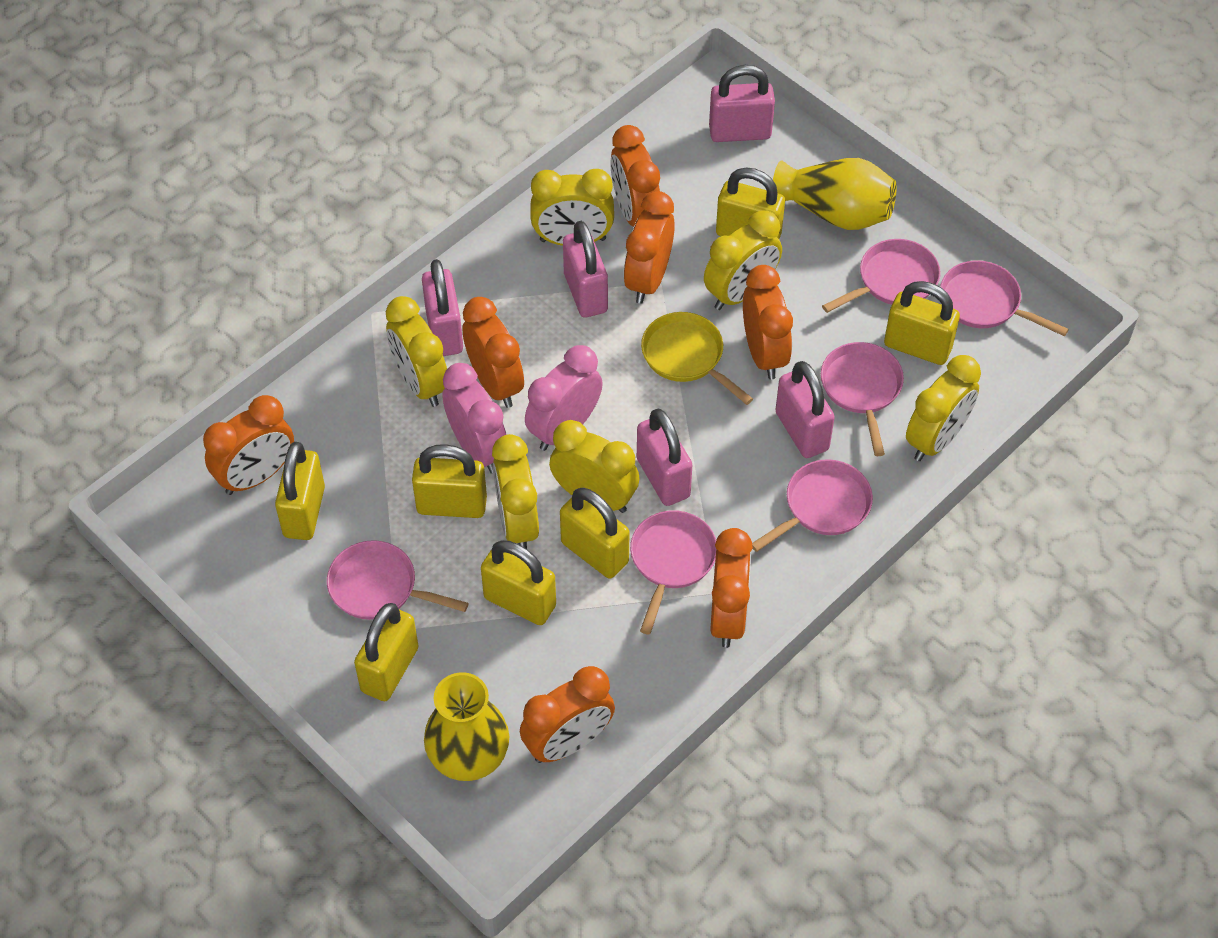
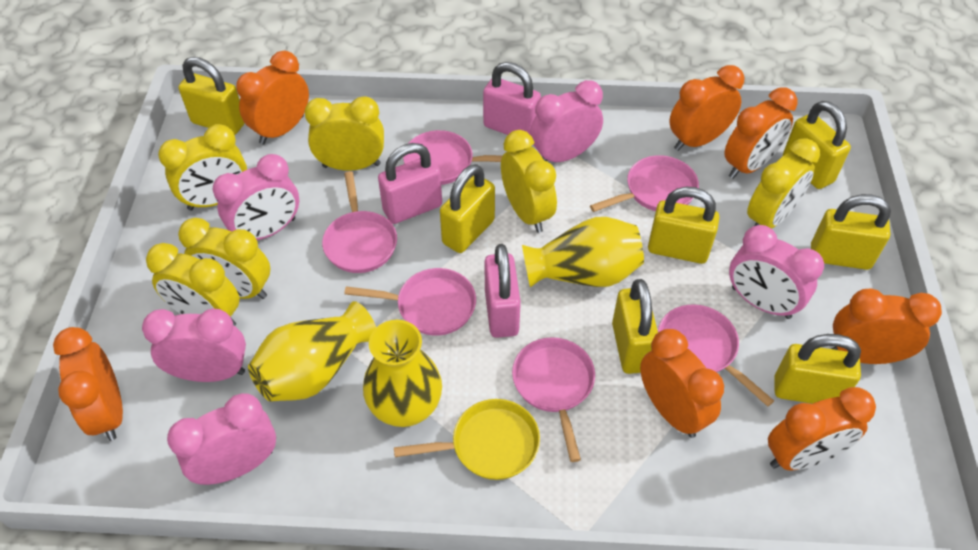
pink clock: 2 -> 5
pink padlock: 5 -> 3
yellow vase: 2 -> 3

